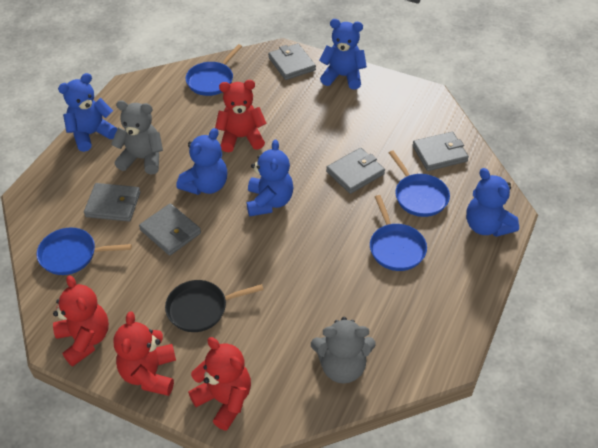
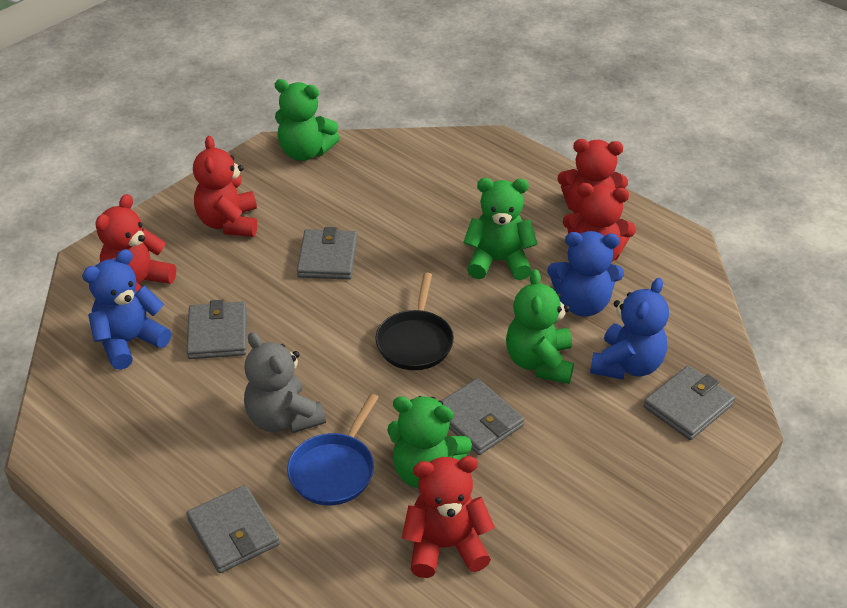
blue pan: 4 -> 1
blue teddy bear: 5 -> 3
green teddy bear: 0 -> 4
grey teddy bear: 2 -> 1
red teddy bear: 4 -> 5

